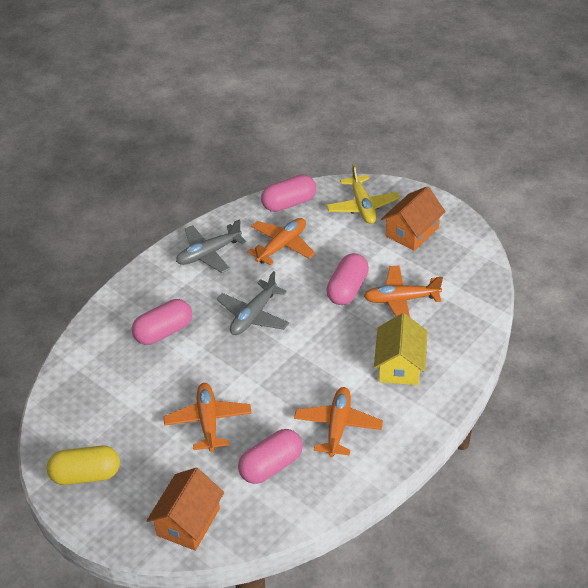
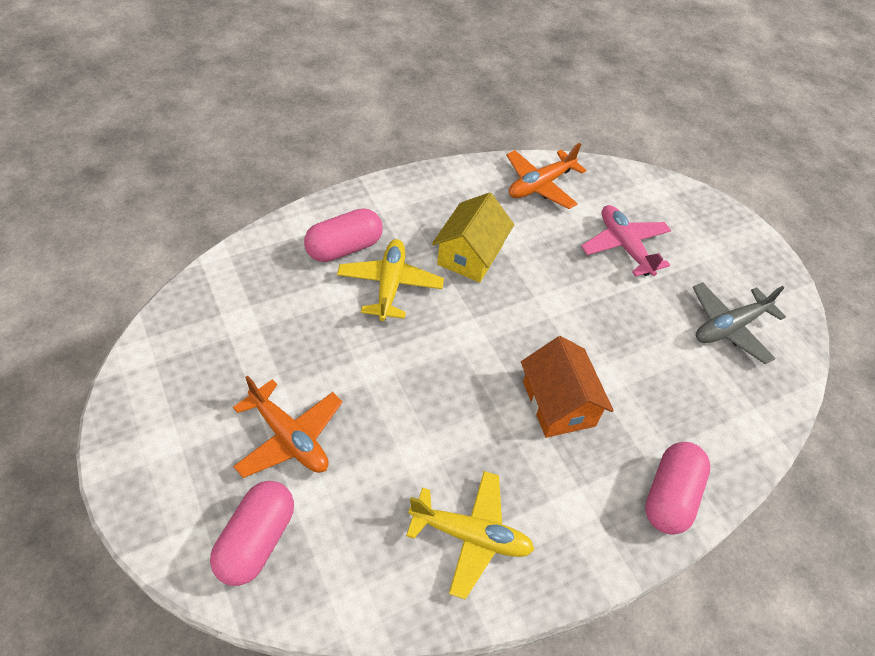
grey plane: 2 -> 1
orange house: 2 -> 1
orange plane: 4 -> 2
pink capsule: 4 -> 3
pink plane: 0 -> 1
yellow capsule: 1 -> 0
yellow plane: 1 -> 2

